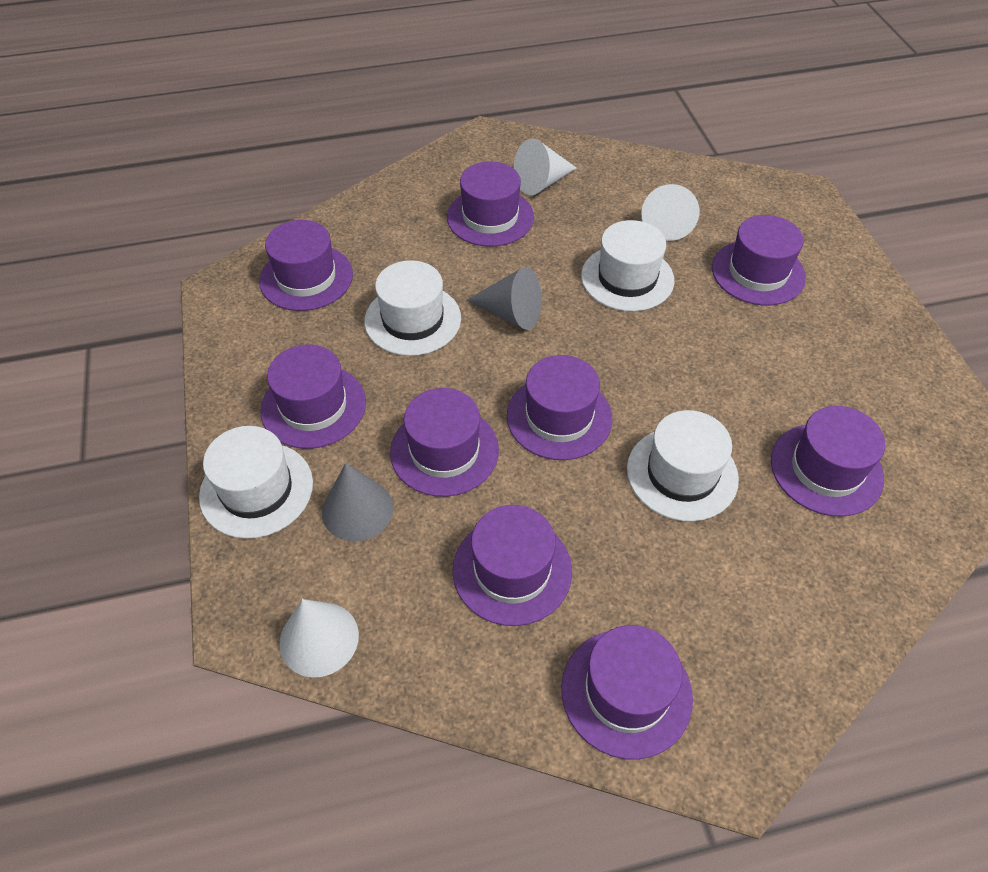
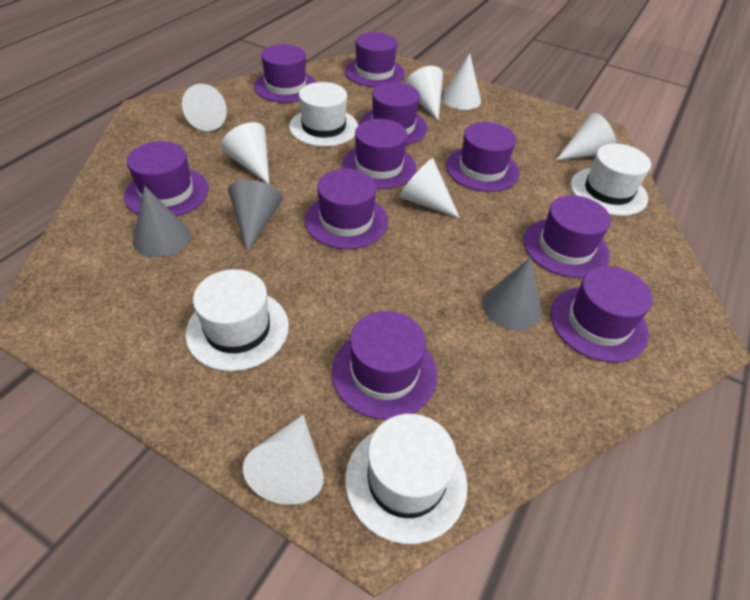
grey cone: 2 -> 3
purple hat: 9 -> 10
white cone: 3 -> 7

